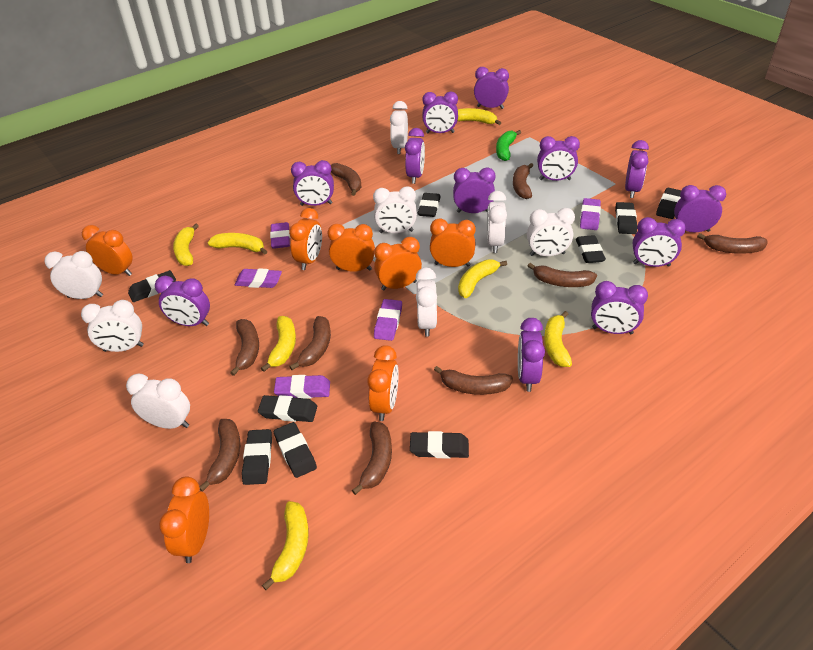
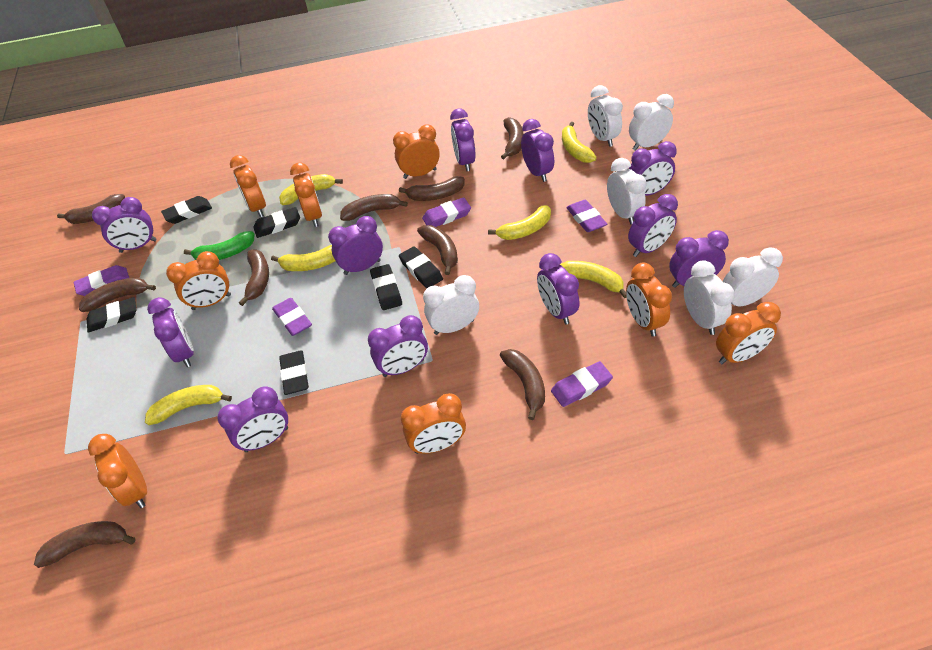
black eraser: 9 -> 6
orange clock: 7 -> 8
purple clock: 12 -> 11
white clock: 8 -> 6
yellow banana: 7 -> 6

